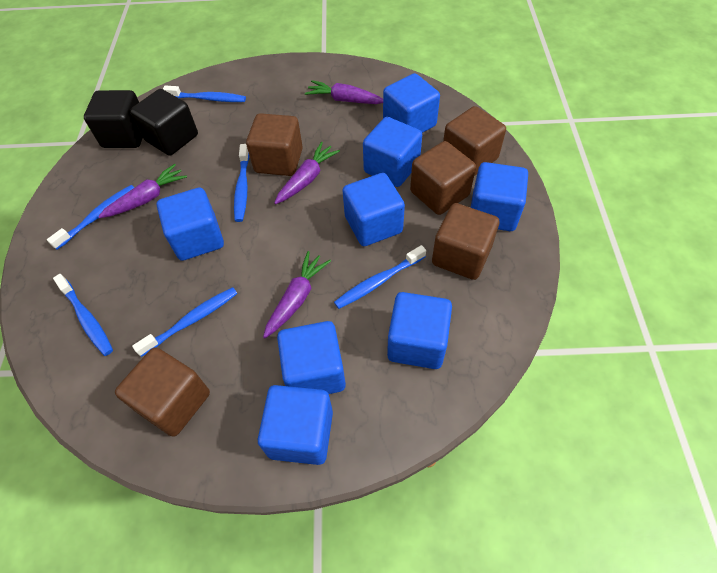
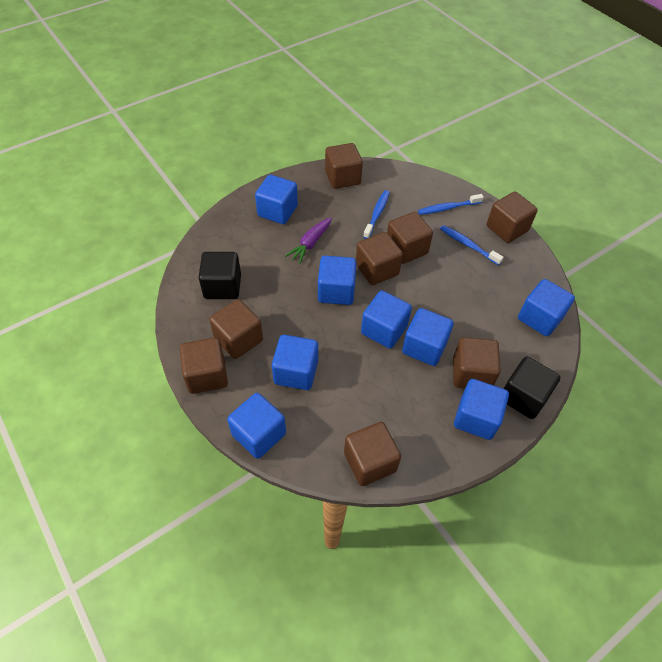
blue toothbrush: 6 -> 3
brown cube: 5 -> 8
purple carrot: 4 -> 1

